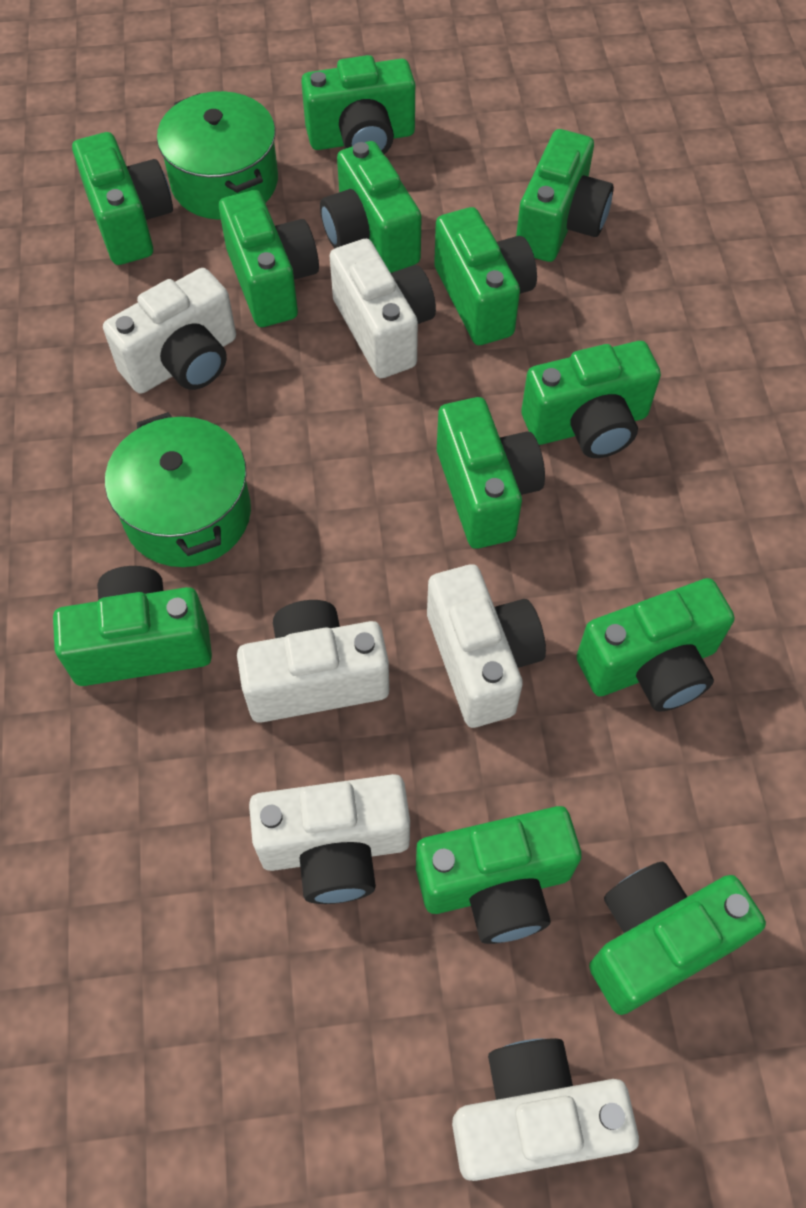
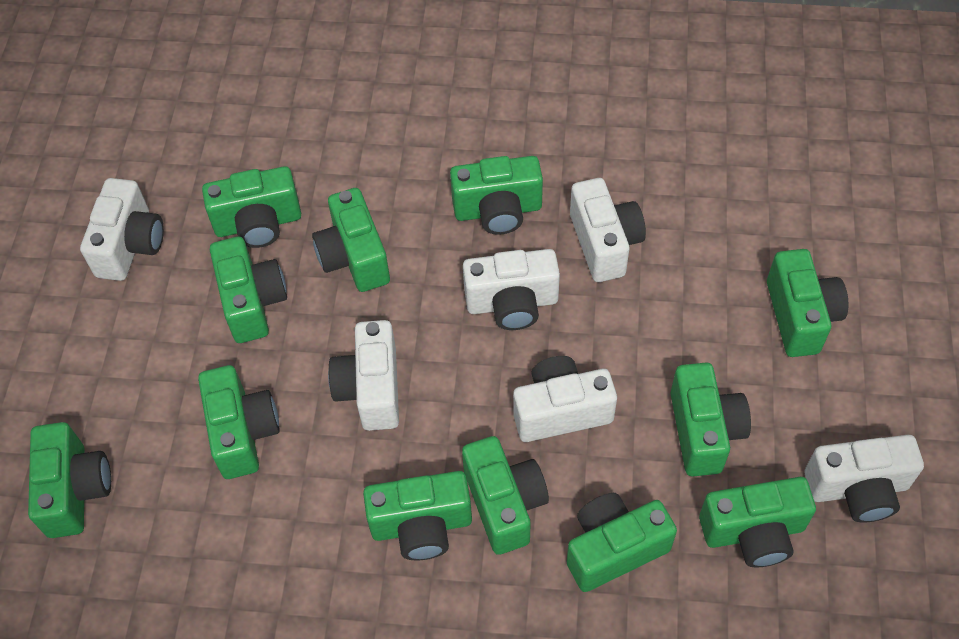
green pot: 2 -> 0

